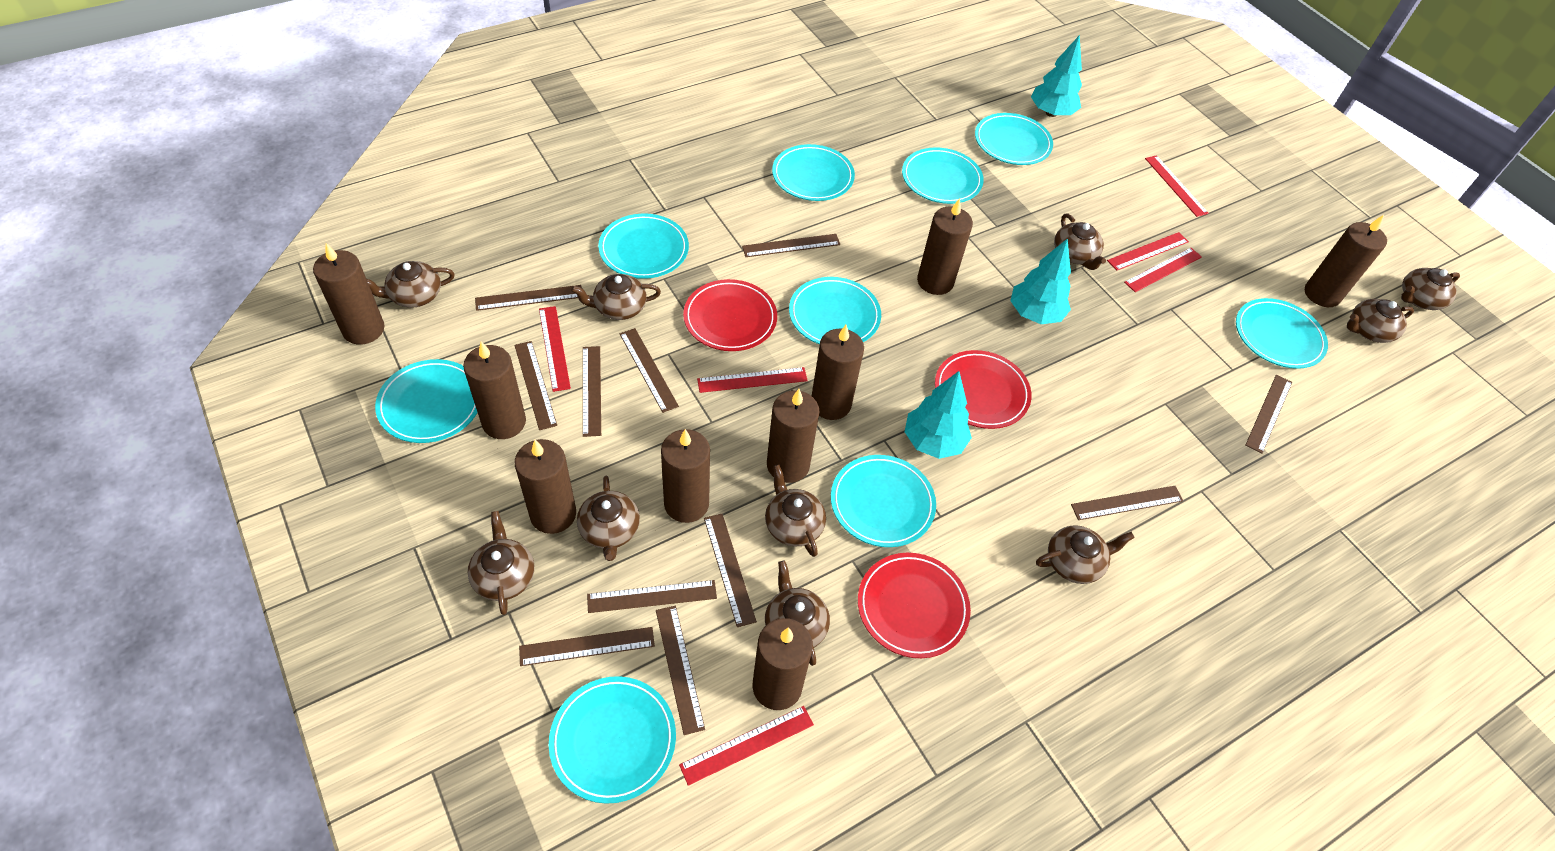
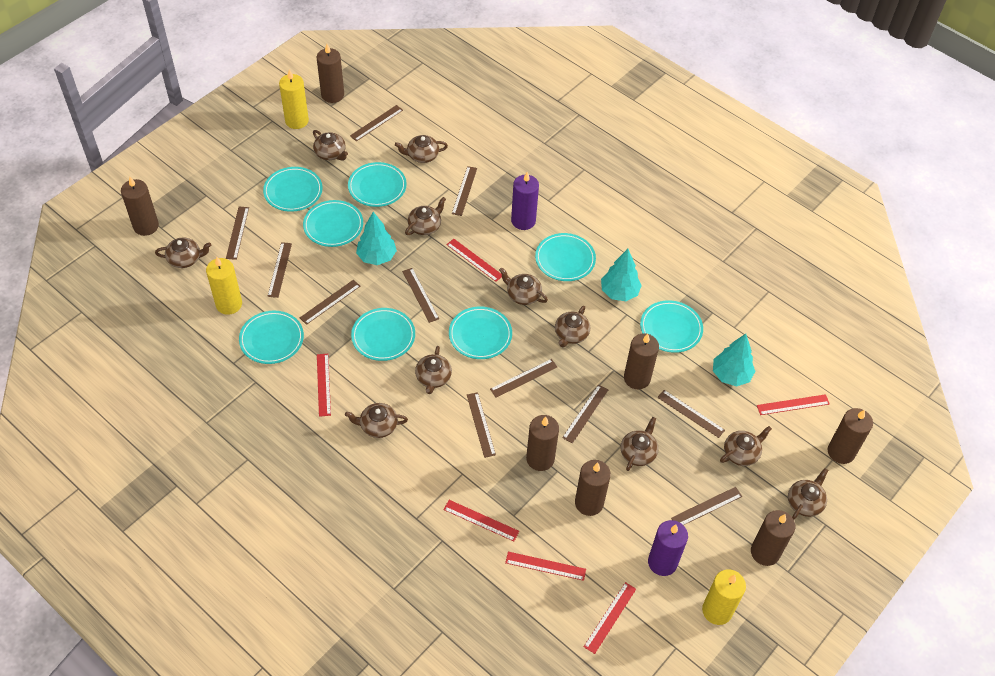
brown candle: 9 -> 7
brown teapot: 10 -> 11
purple candle: 0 -> 2
red plate: 3 -> 0
turquoise plate: 9 -> 8
yellow candle: 0 -> 3

